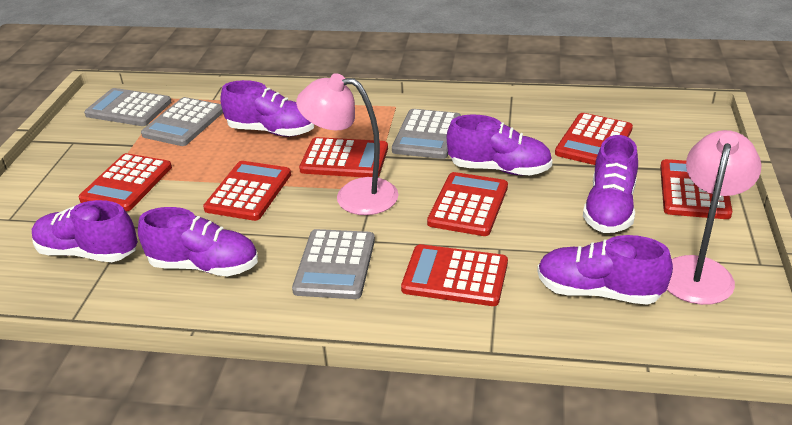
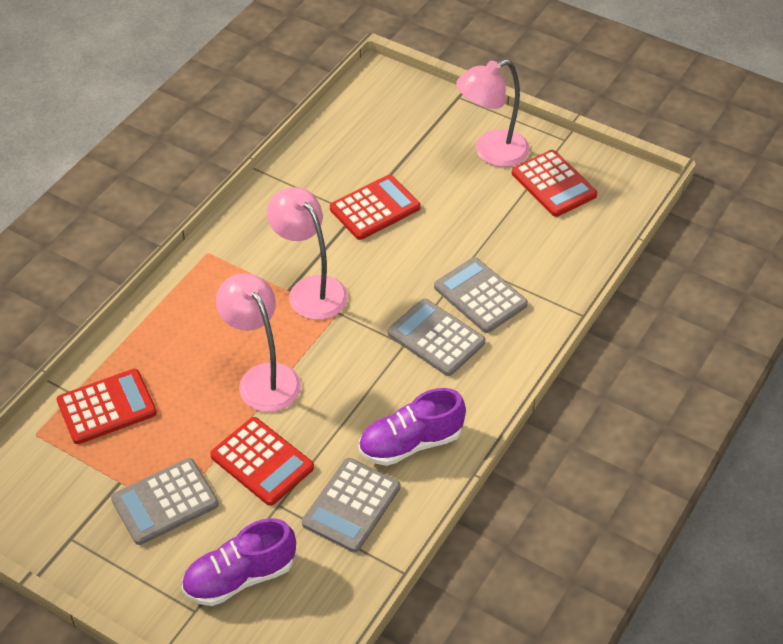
pink lamp: 2 -> 3
purple shoe: 6 -> 2
red calculator: 7 -> 4

